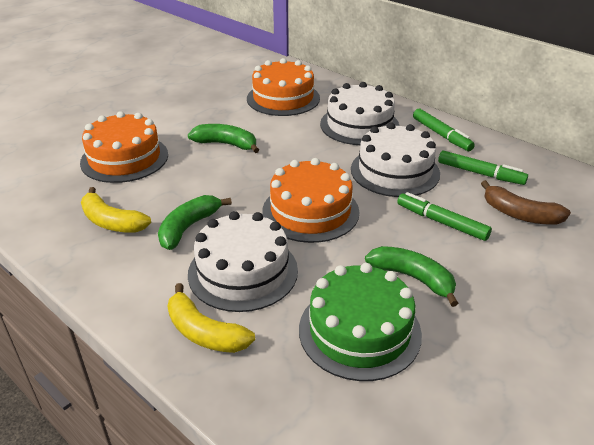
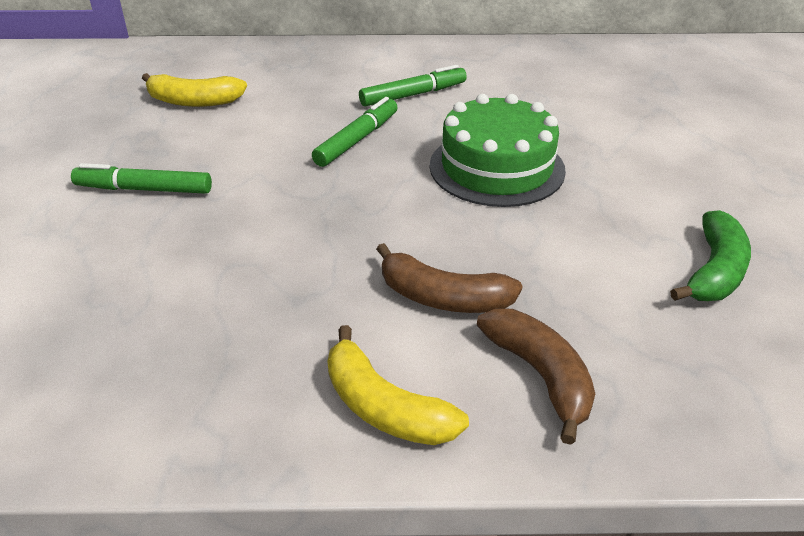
brown banana: 1 -> 2
green banana: 3 -> 1
orange cake: 3 -> 0
white cake: 3 -> 0

